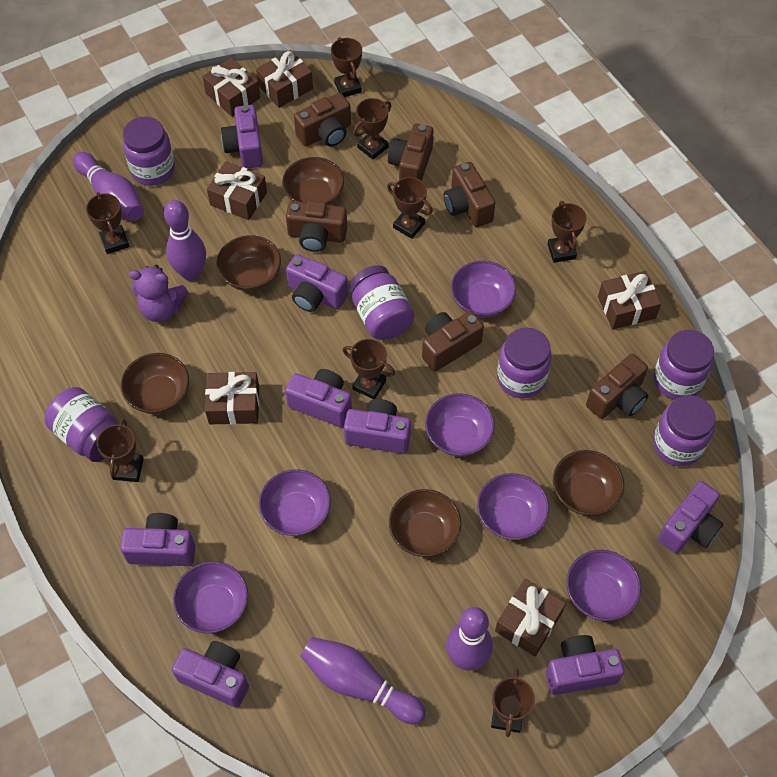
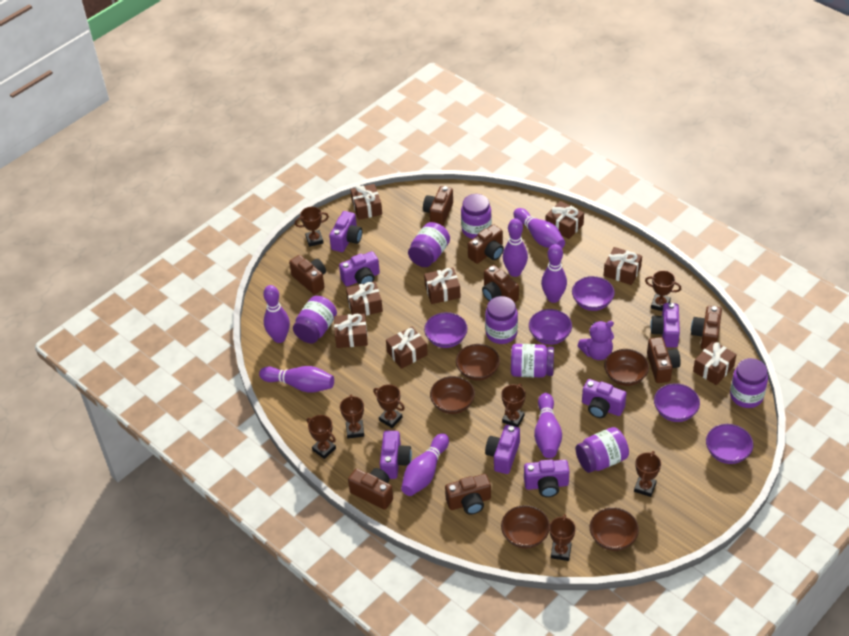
brown camera: 6 -> 8
brown gift: 6 -> 8
purple bowl: 6 -> 5
purple bowling pin: 4 -> 7
purple camera: 8 -> 7
purple jar: 6 -> 7

